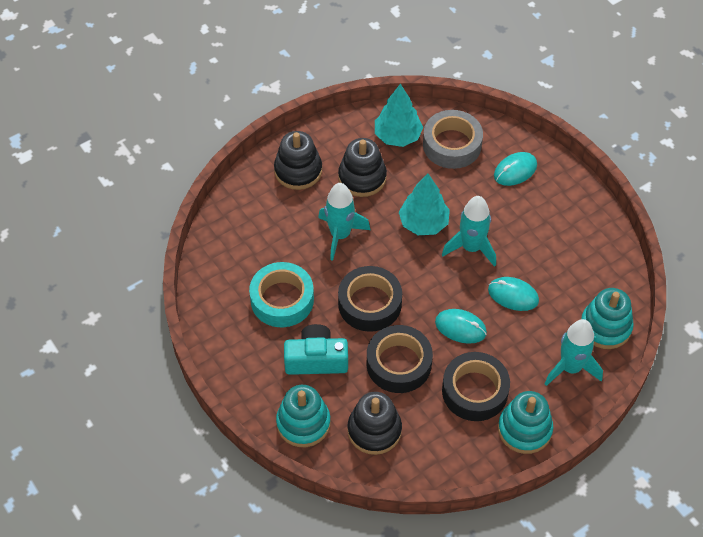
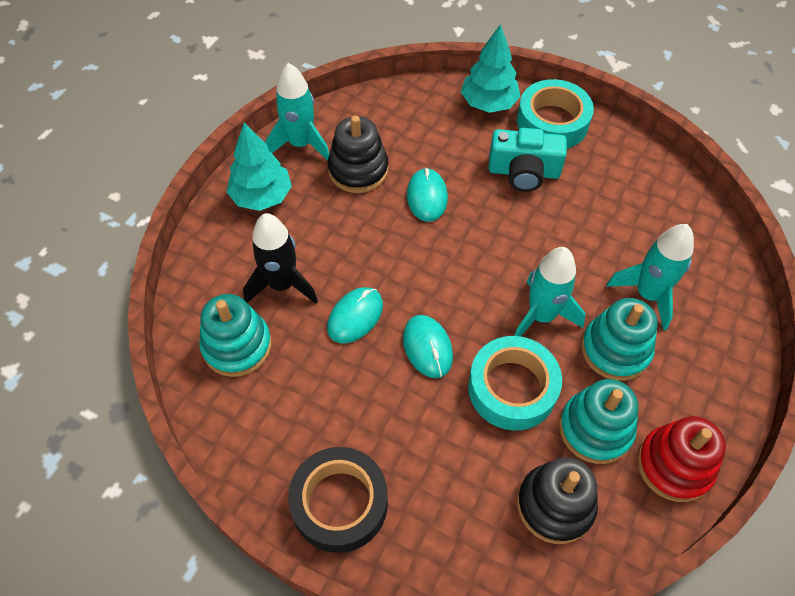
black rocket: 0 -> 1
black stacking toy: 3 -> 2
black tape: 3 -> 1
grey tape: 1 -> 0
red stacking toy: 0 -> 1
turquoise tape: 1 -> 2

